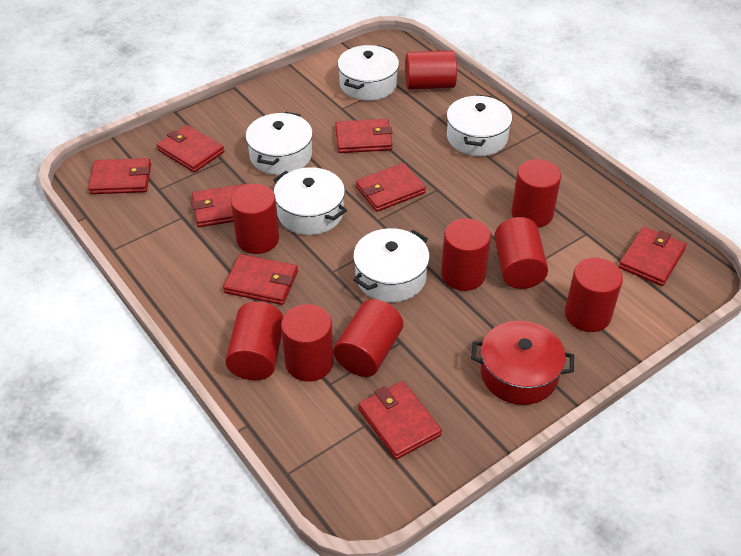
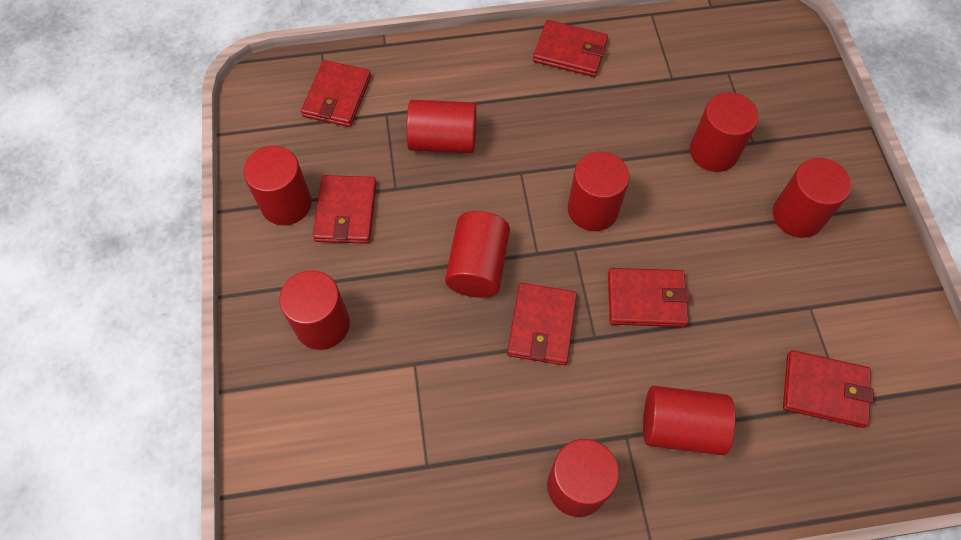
red pot: 1 -> 0
red wallet: 8 -> 6
white pot: 5 -> 0

